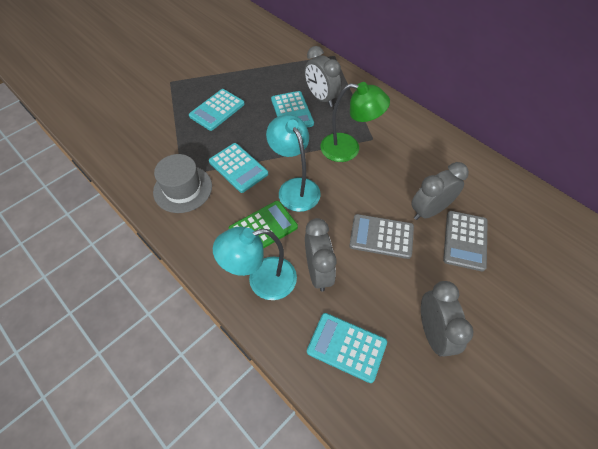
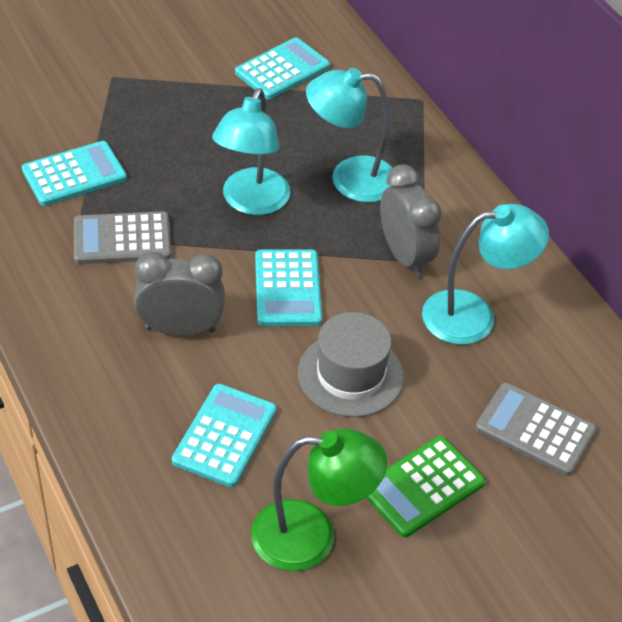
grey clock: 4 -> 2
turquoise lamp: 2 -> 3

